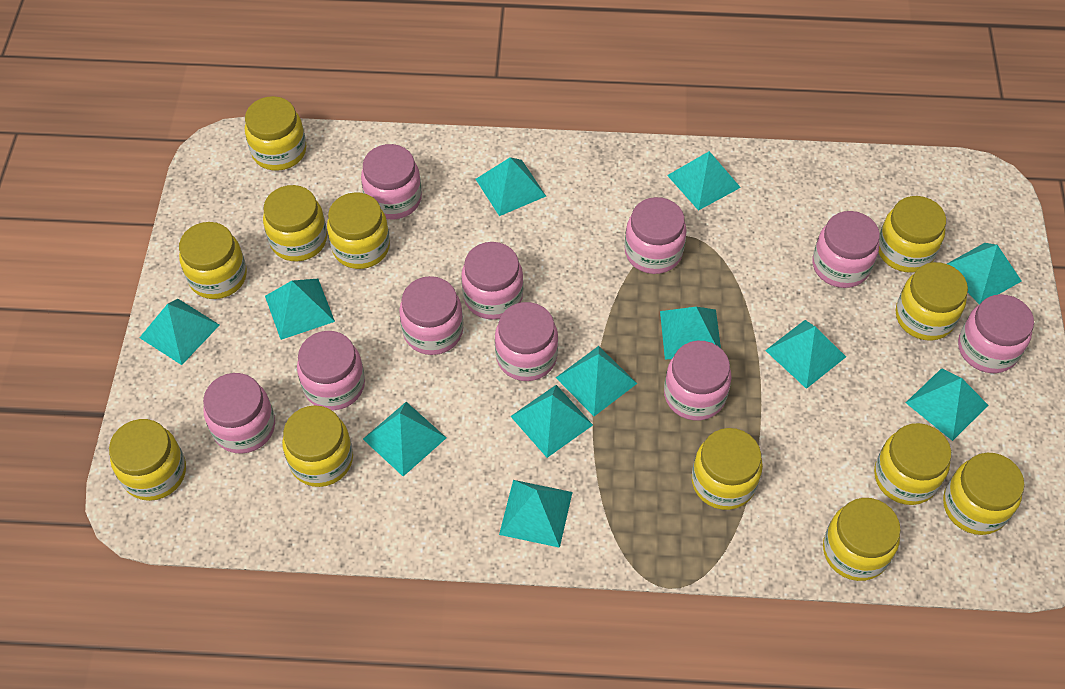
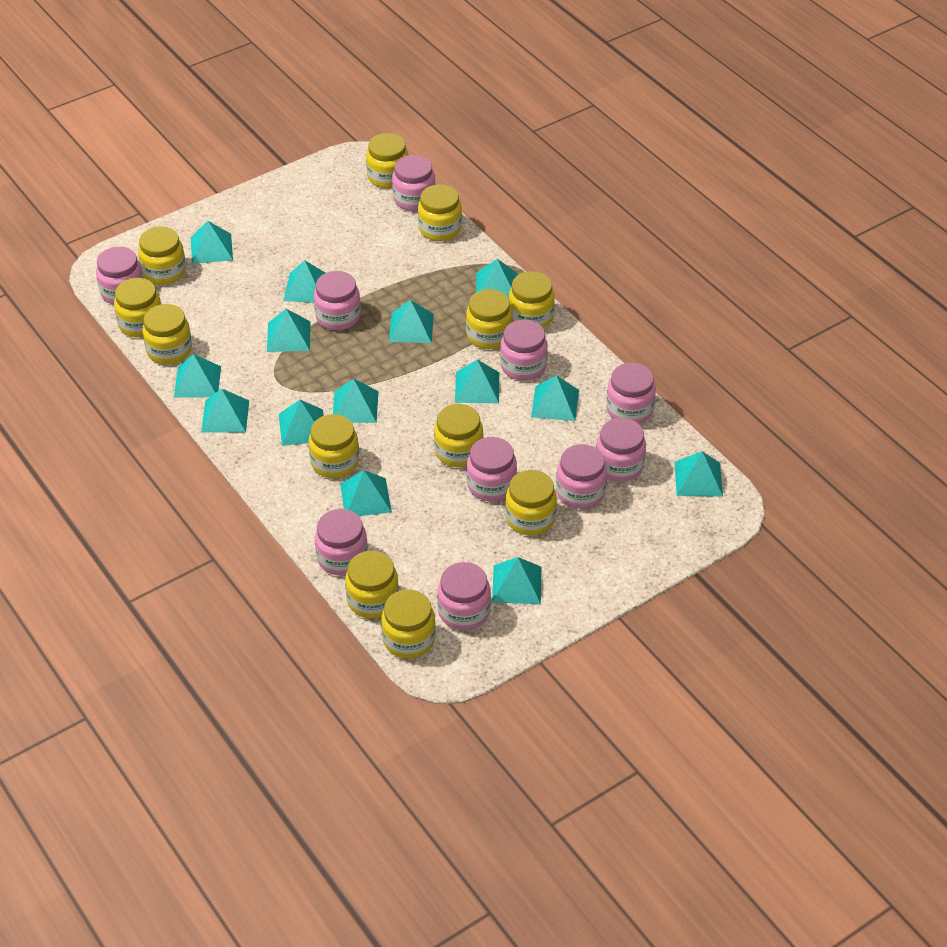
turquoise pyramid: 12 -> 14

